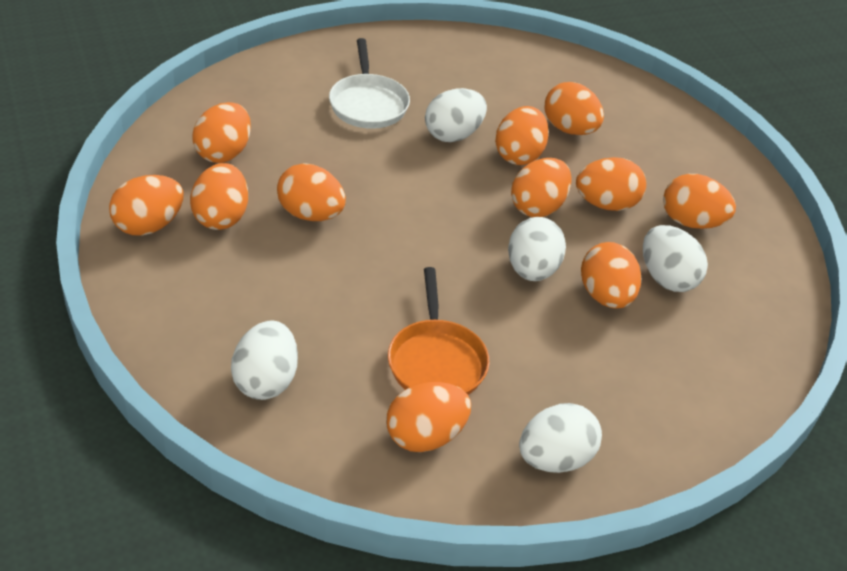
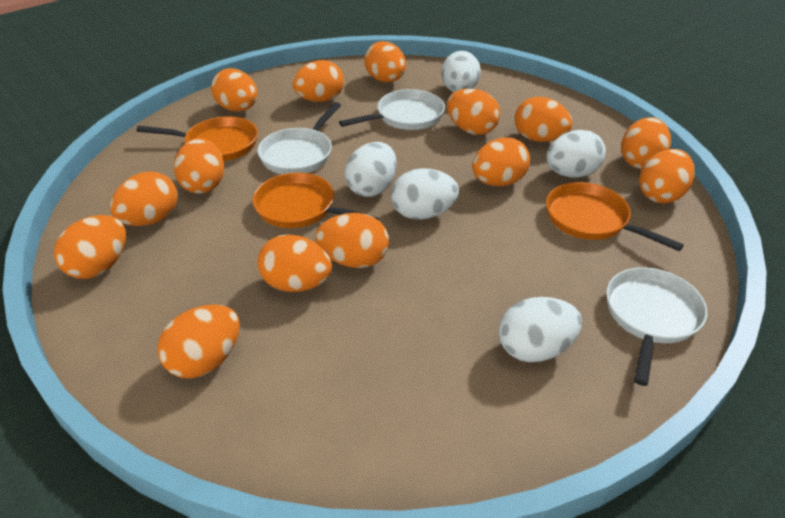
orange egg: 11 -> 14
orange pan: 1 -> 3
white pan: 1 -> 3

